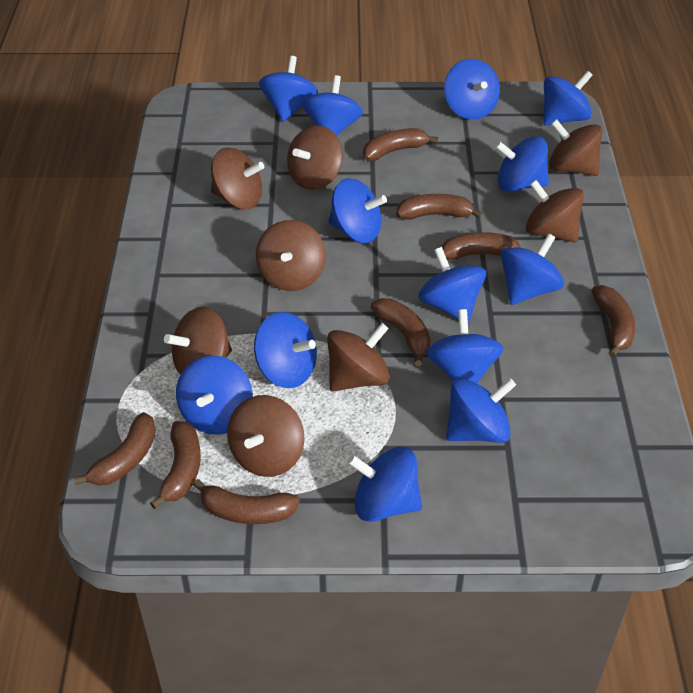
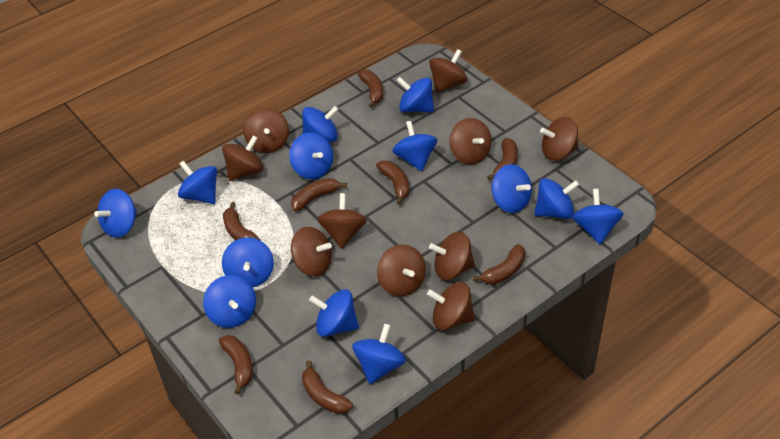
brown spinning top: 8 -> 10

